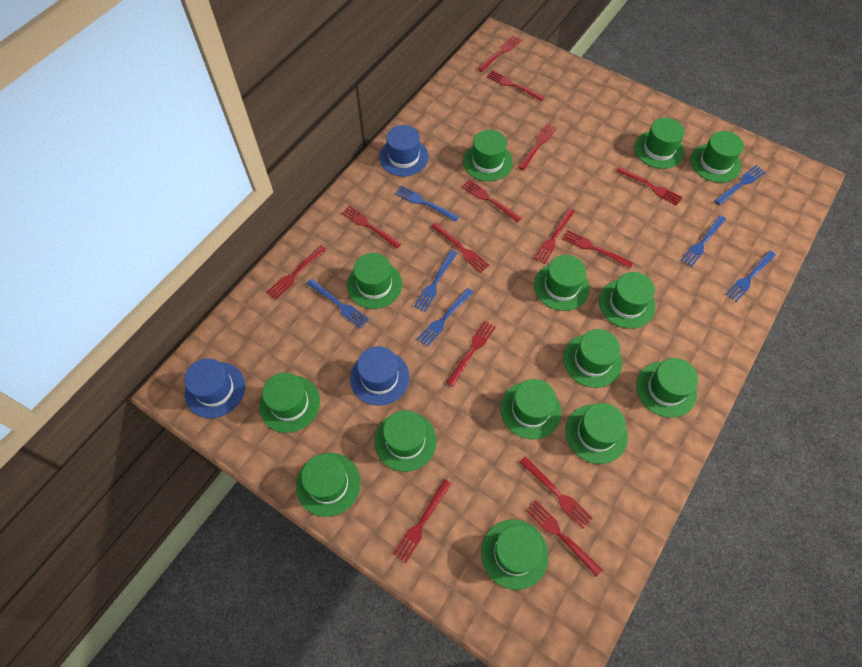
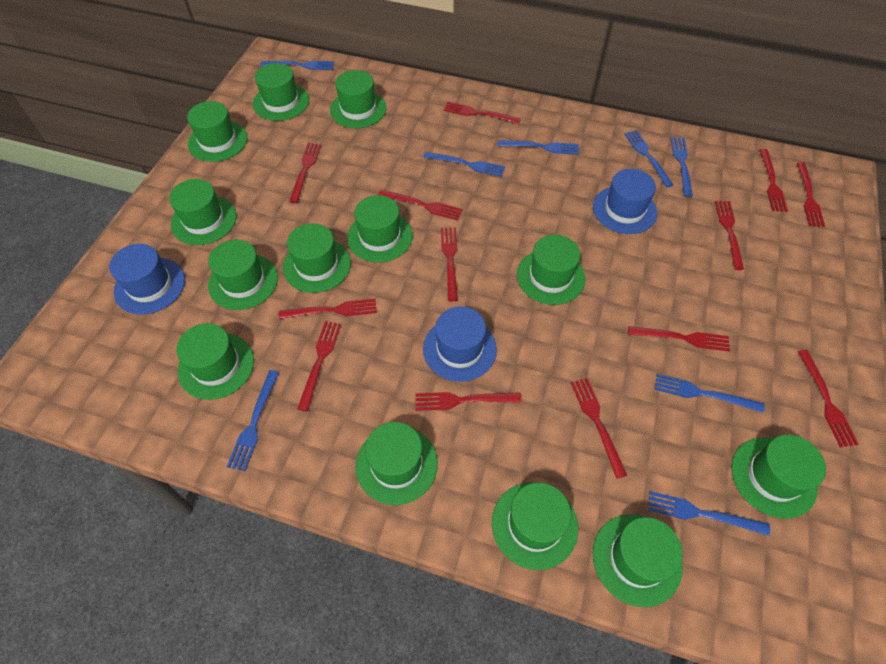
blue fork: 7 -> 8
green hat: 14 -> 13
red fork: 14 -> 13

